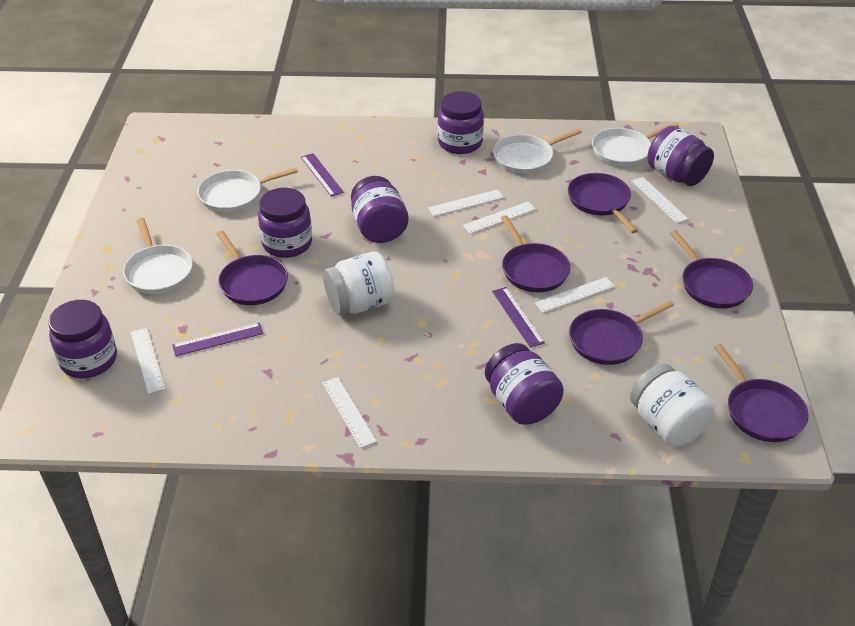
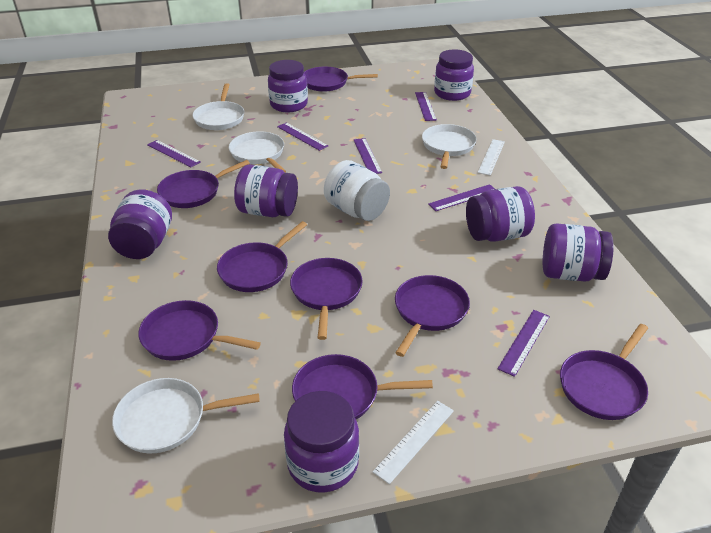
purple jar: 6 -> 7
purple pan: 6 -> 8
purple ruler: 3 -> 6
white jar: 2 -> 1
white ruler: 6 -> 2

